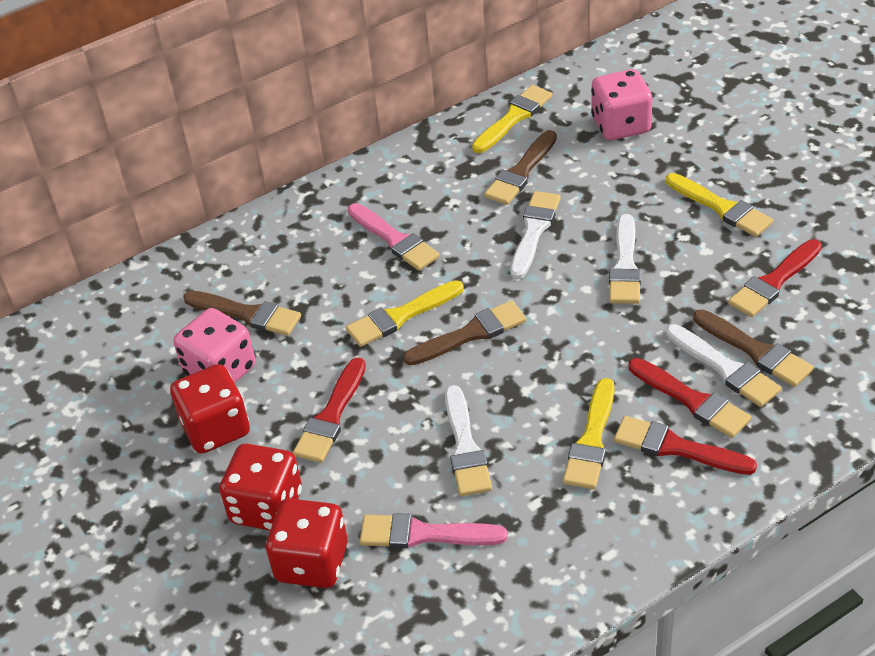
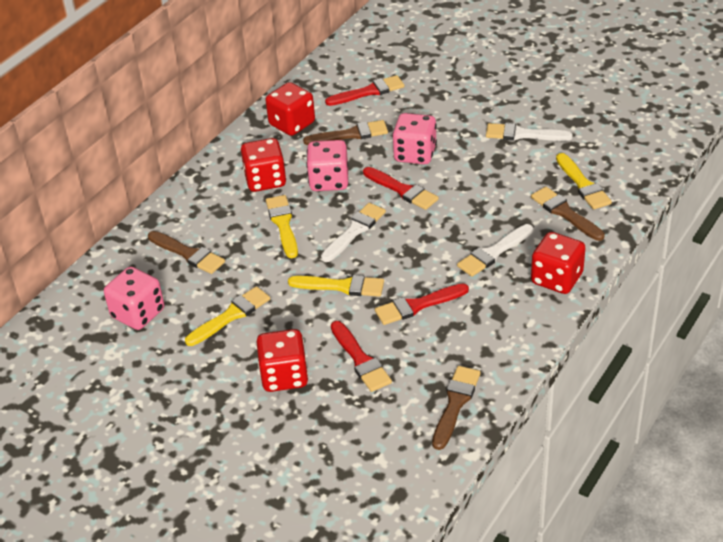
pink brush: 2 -> 0
pink dice: 2 -> 3
red dice: 3 -> 4
white brush: 4 -> 3

